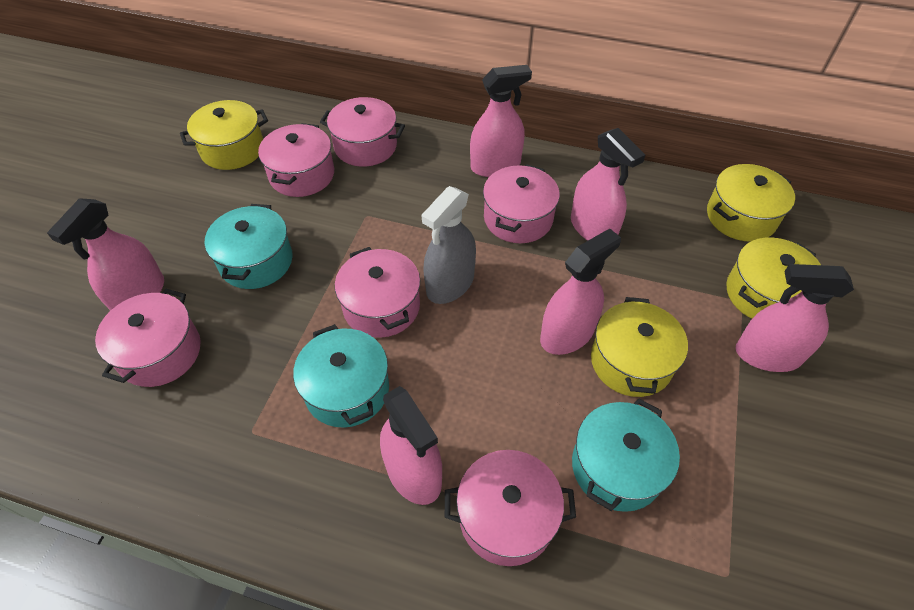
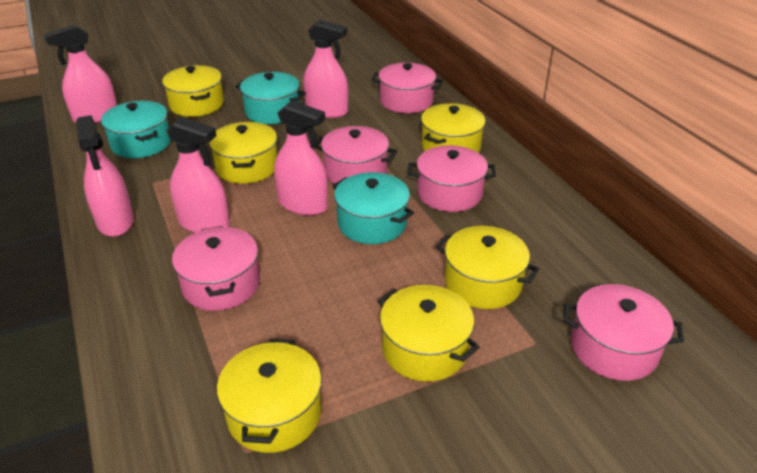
grey spray bottle: 1 -> 0
pink pot: 6 -> 5
pink spray bottle: 6 -> 5
yellow pot: 4 -> 6

